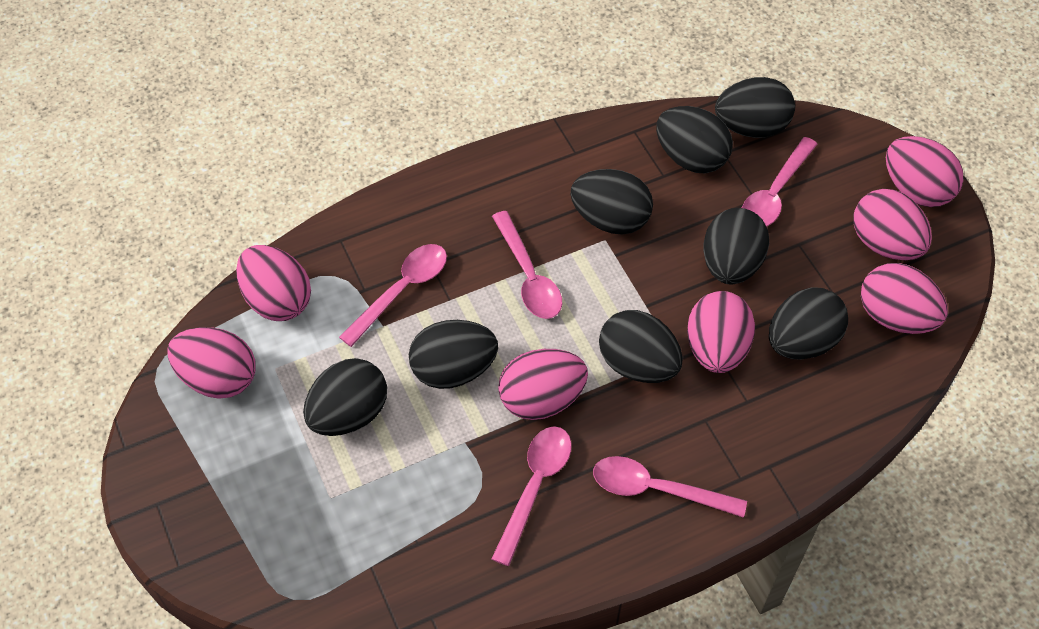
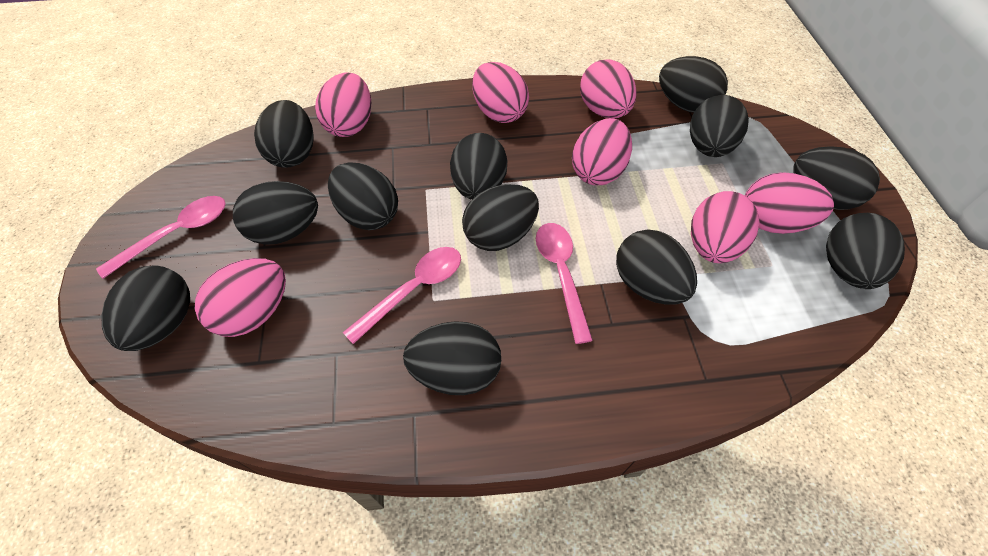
black egg: 8 -> 12
pink spoon: 5 -> 3

